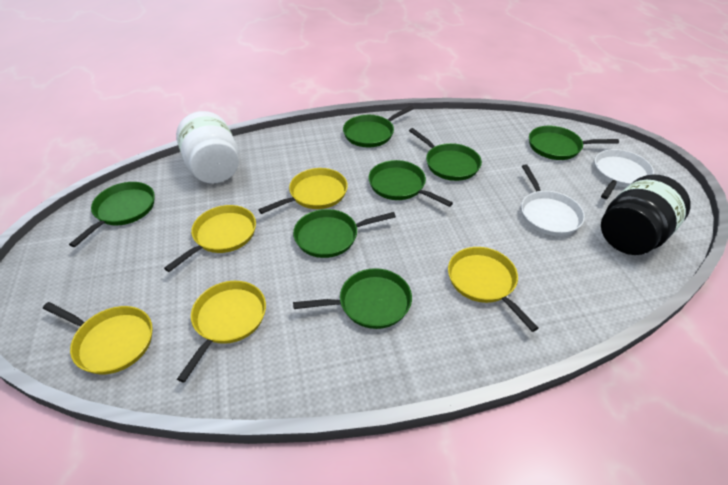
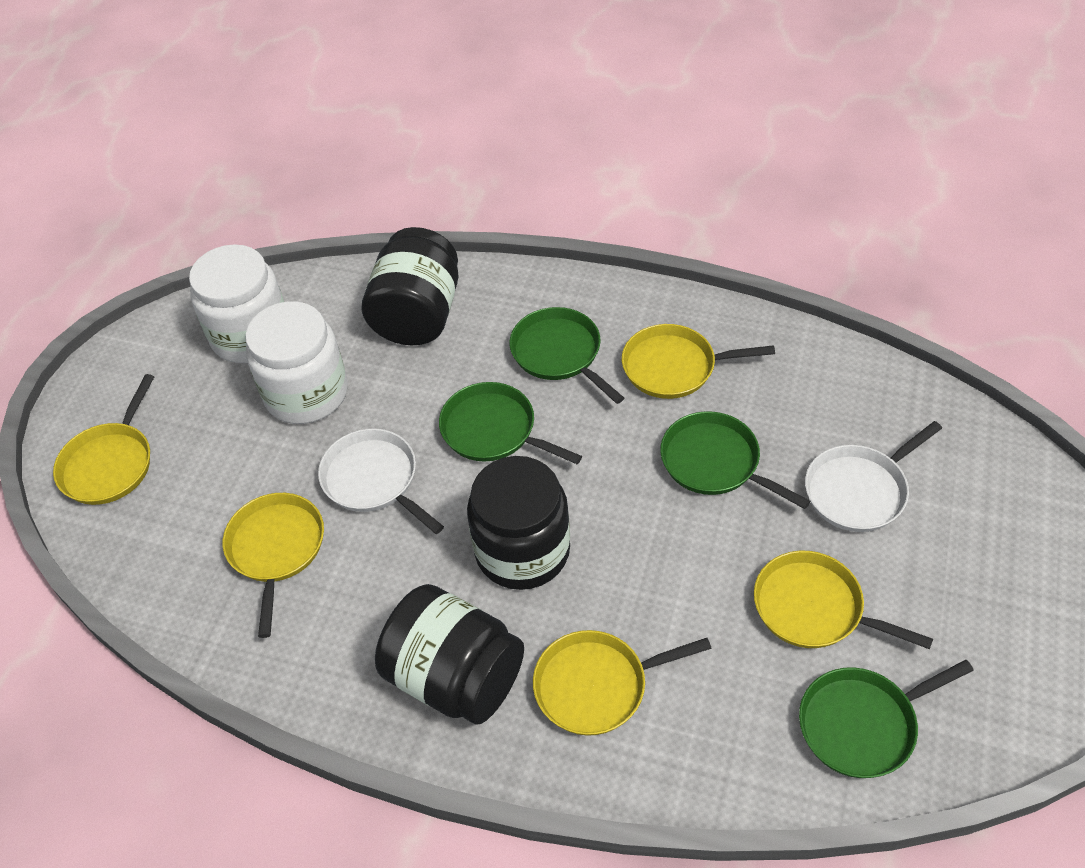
black jar: 1 -> 3
green pan: 7 -> 4
white jar: 1 -> 2

